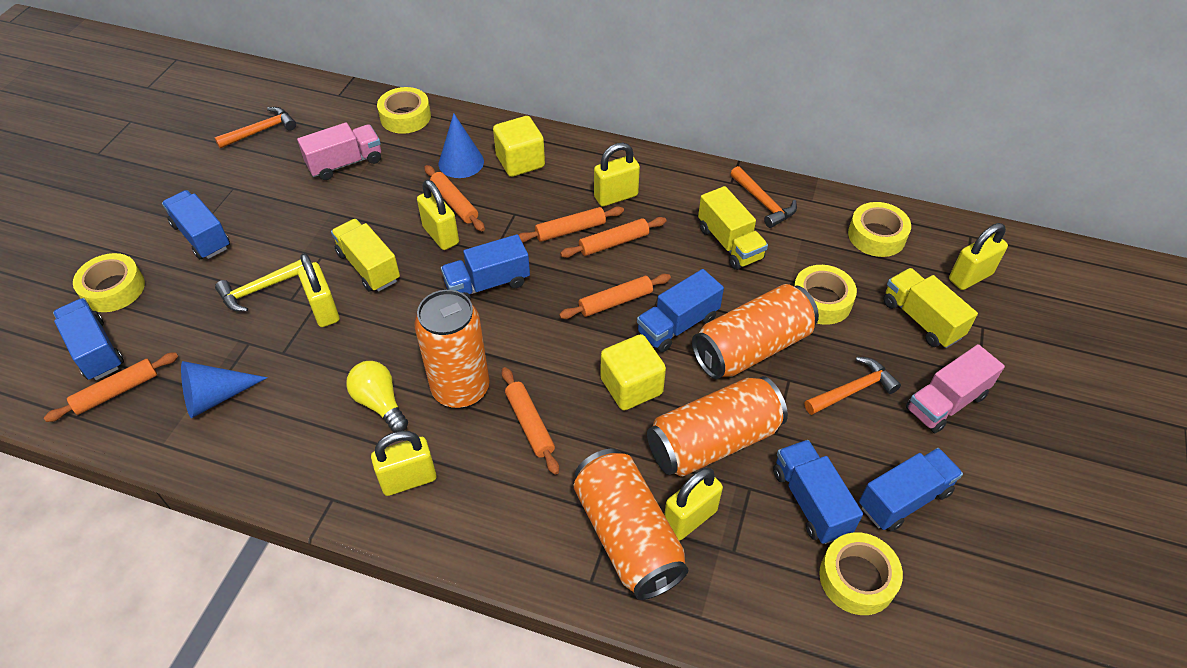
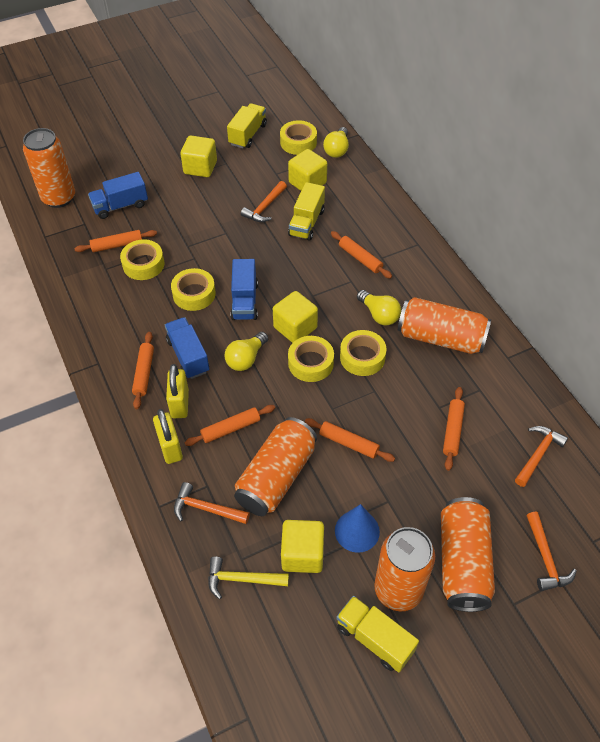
blue cone: 2 -> 1
blue truck: 6 -> 3
orange can: 4 -> 5
orange hammer: 3 -> 4
pink truck: 2 -> 0
yellow cube: 2 -> 4
yellow light bulb: 1 -> 3
yellow padlock: 6 -> 2

